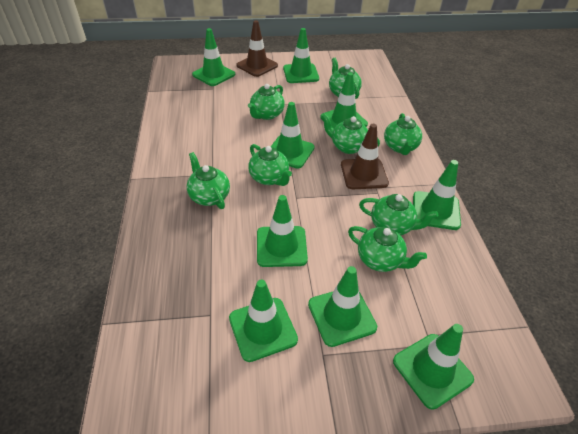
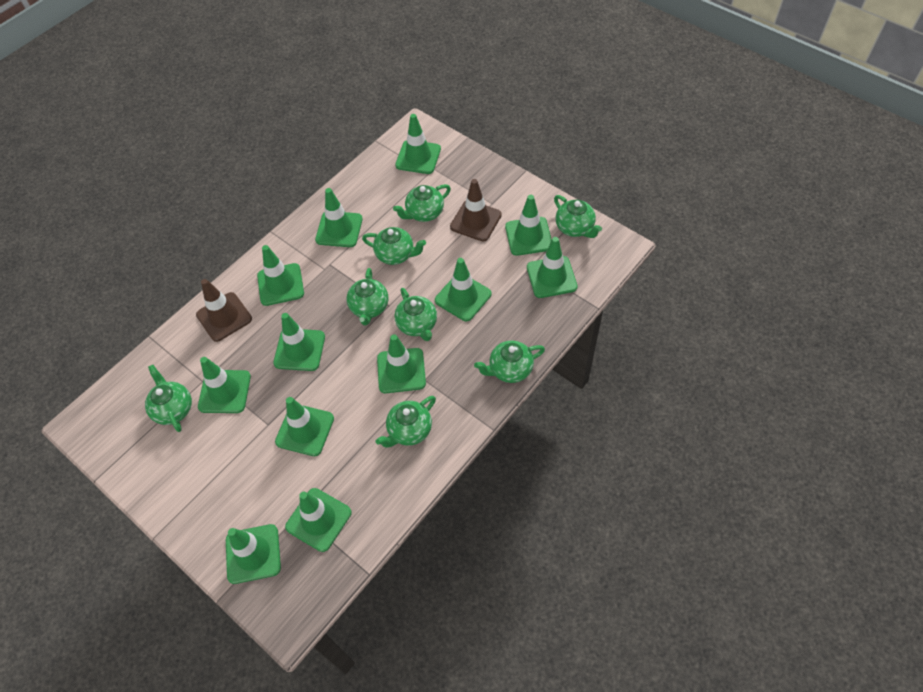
green traffic cone: 9 -> 12

